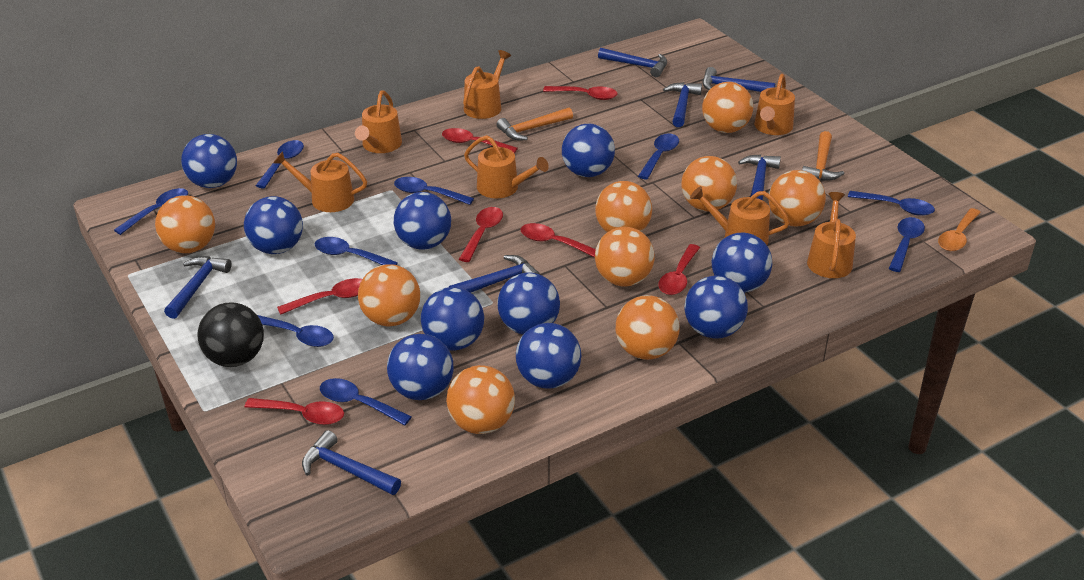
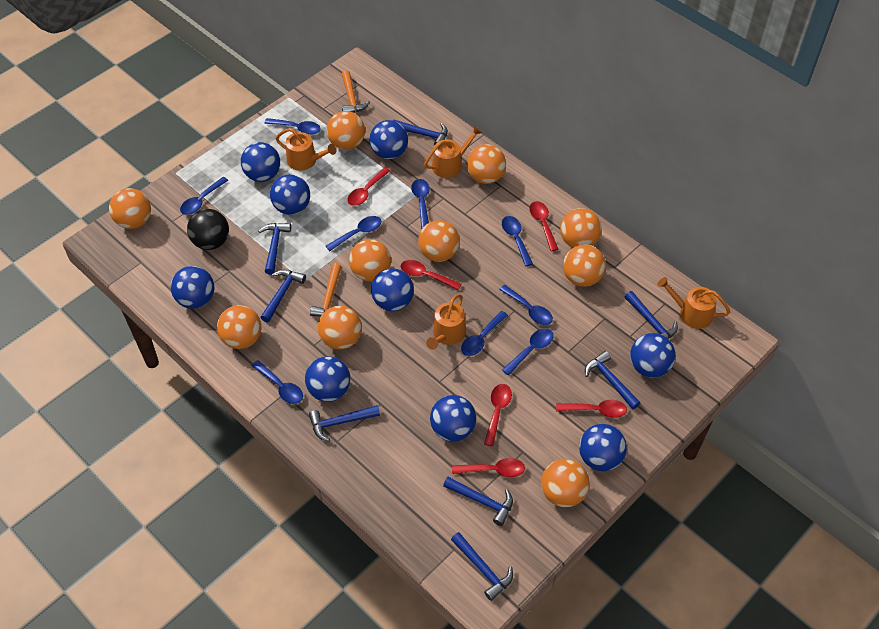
blue ball: 10 -> 9
blue hammer: 7 -> 8
orange ball: 9 -> 10
orange spoon: 1 -> 0
orange watering can: 7 -> 4
red spoon: 7 -> 6

